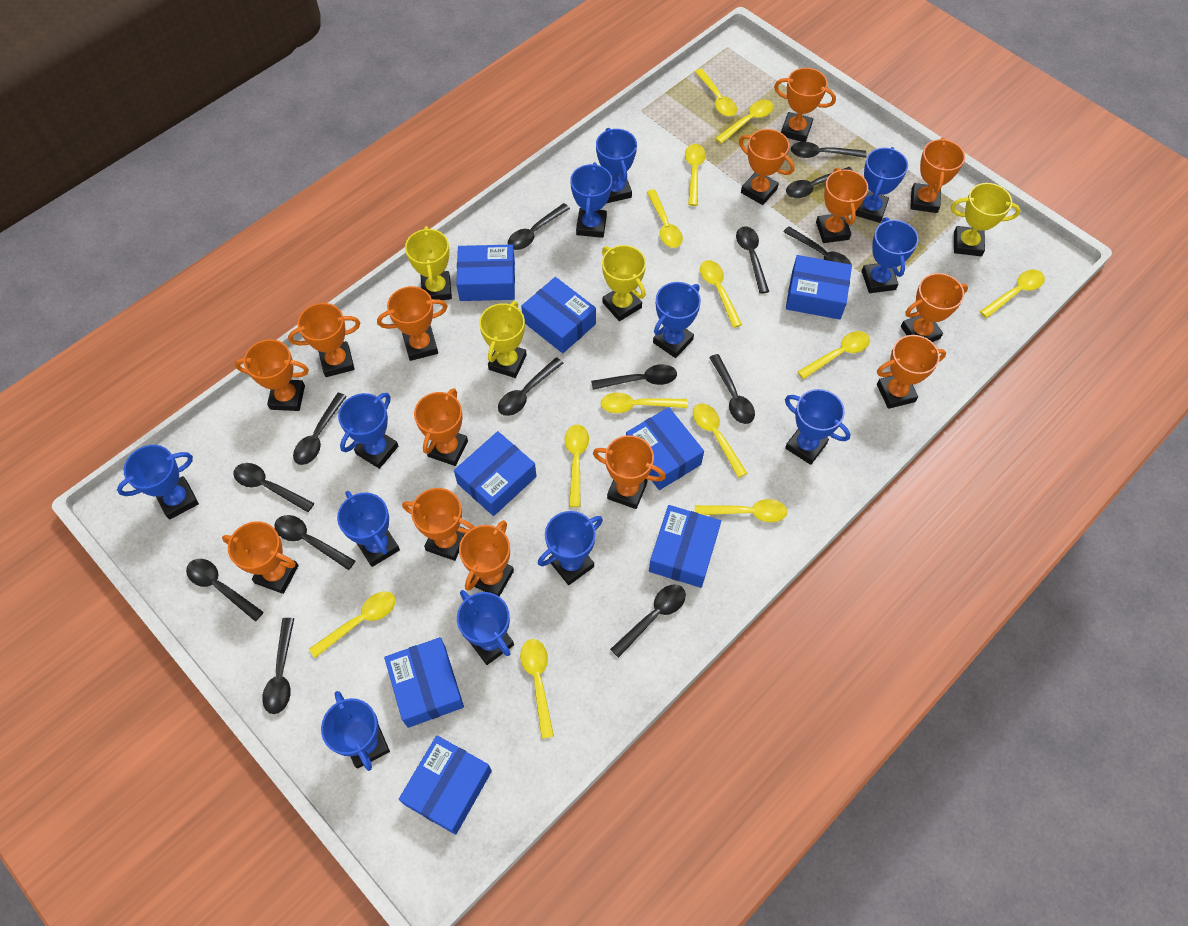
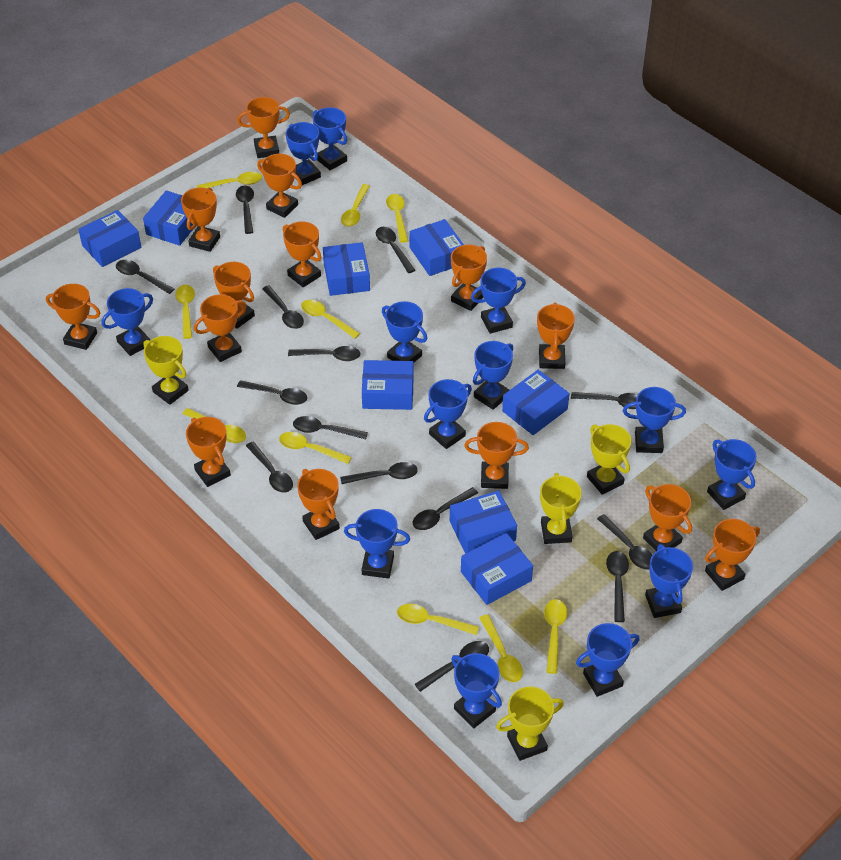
blue trophy: 12 -> 13
yellow spoon: 13 -> 10

